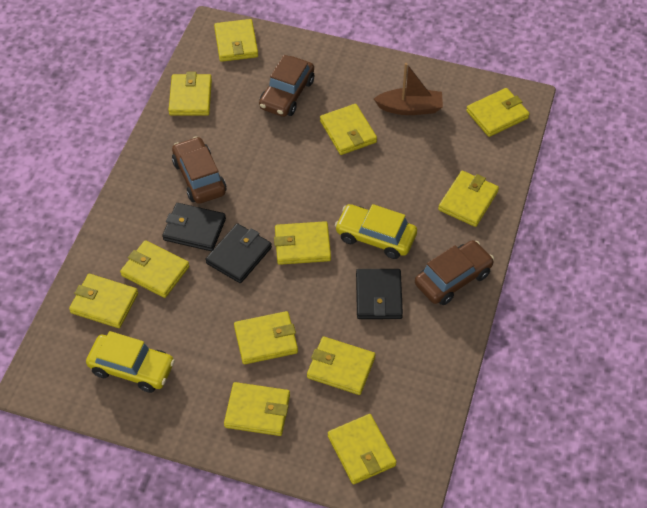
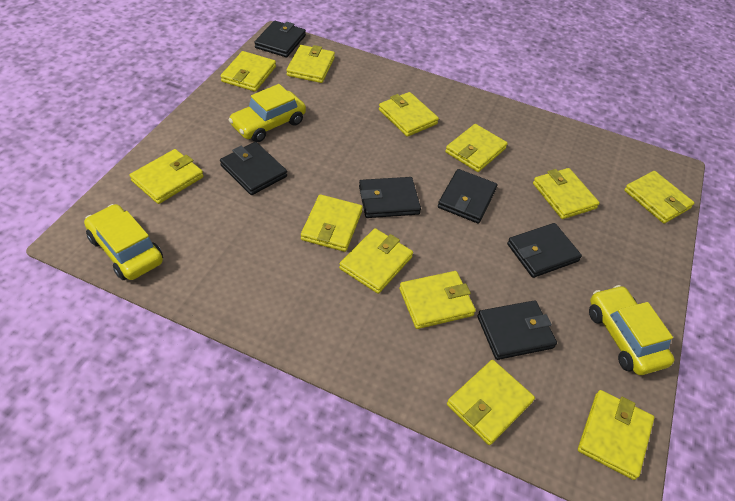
black wallet: 3 -> 6
brown boat: 1 -> 0
brown car: 3 -> 0
yellow car: 2 -> 3

